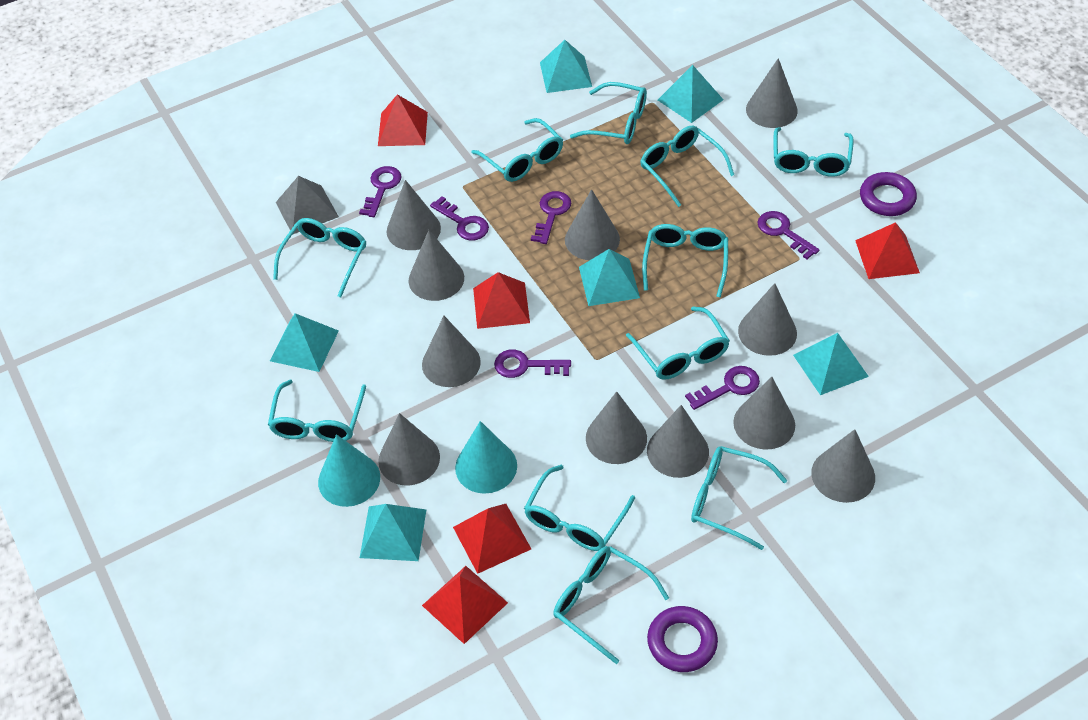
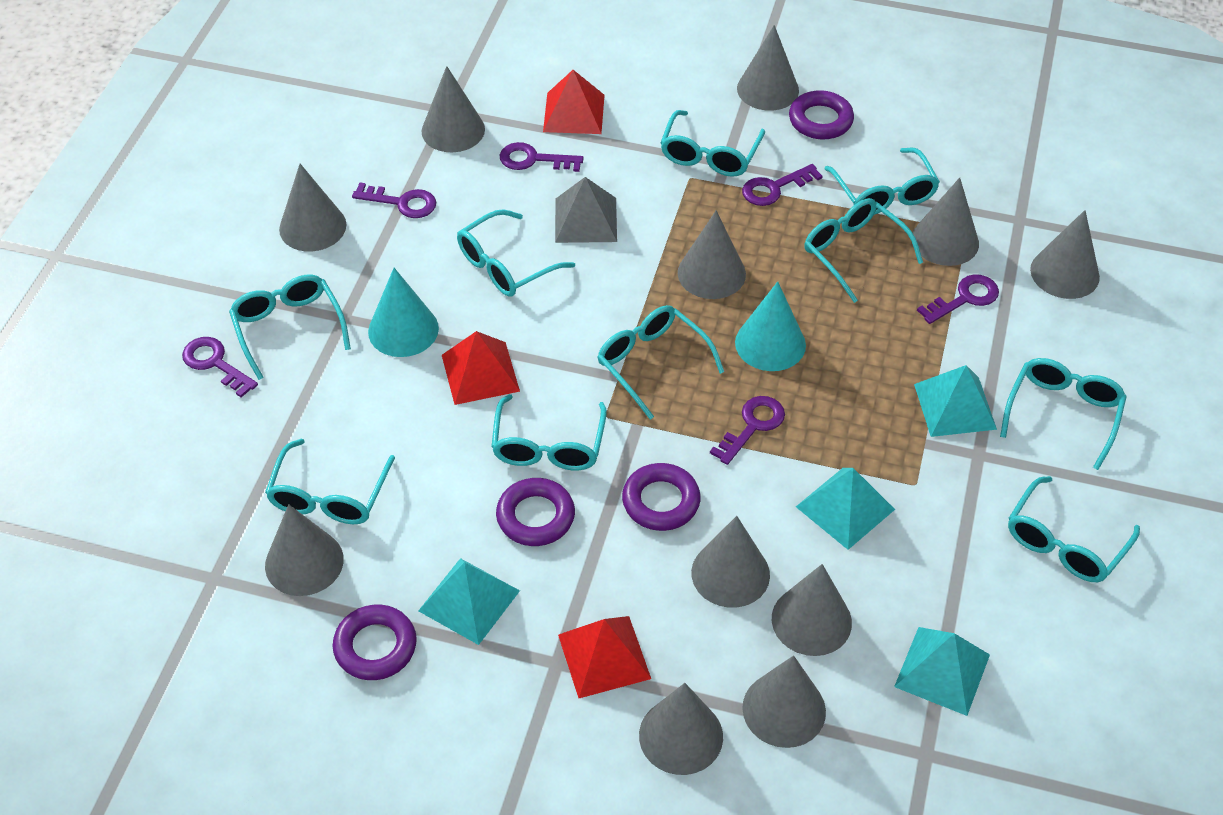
purple ring: 2 -> 4
red pyramid: 5 -> 3
turquoise glasses: 11 -> 10
turquoise pyramid: 6 -> 4

